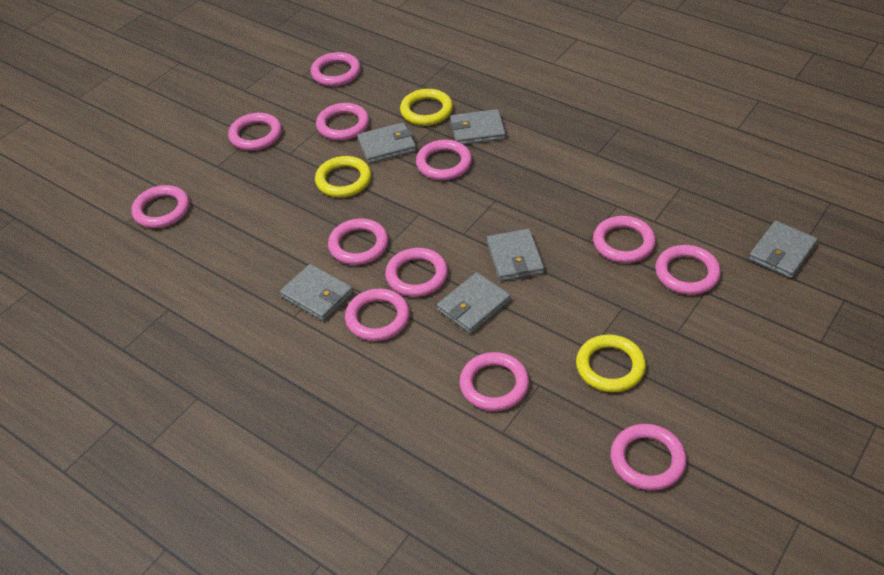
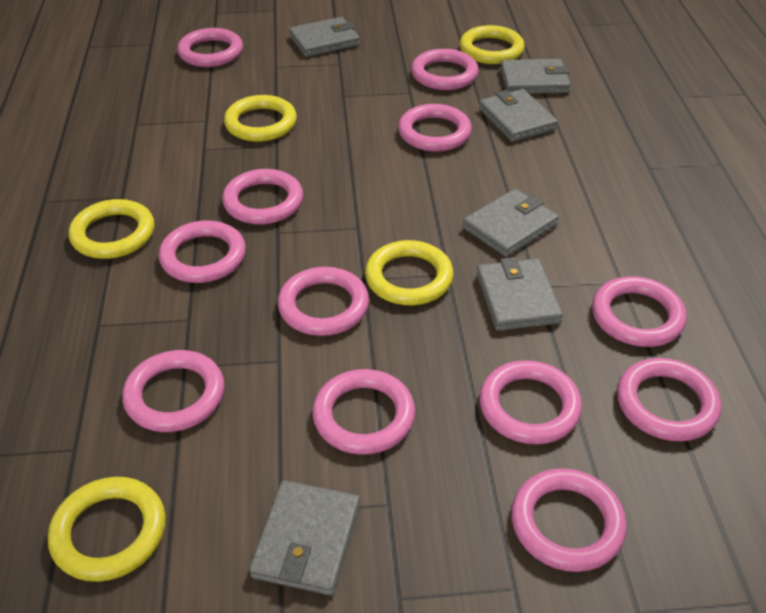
yellow ring: 3 -> 5

